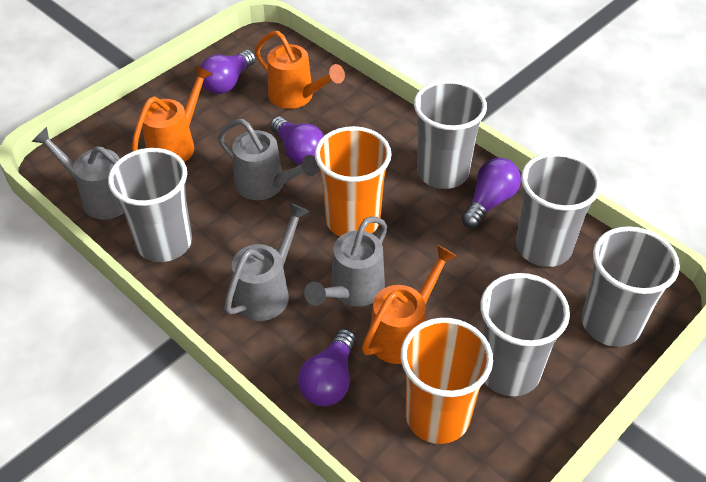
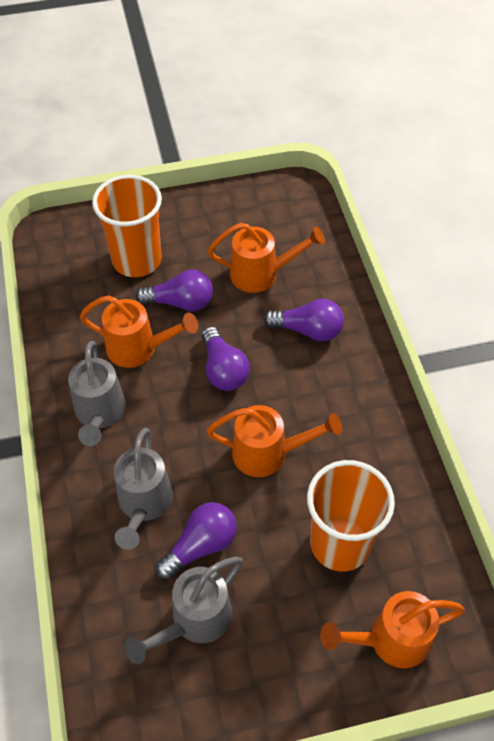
grey cup: 5 -> 0
grey watering can: 4 -> 3
orange watering can: 3 -> 4

